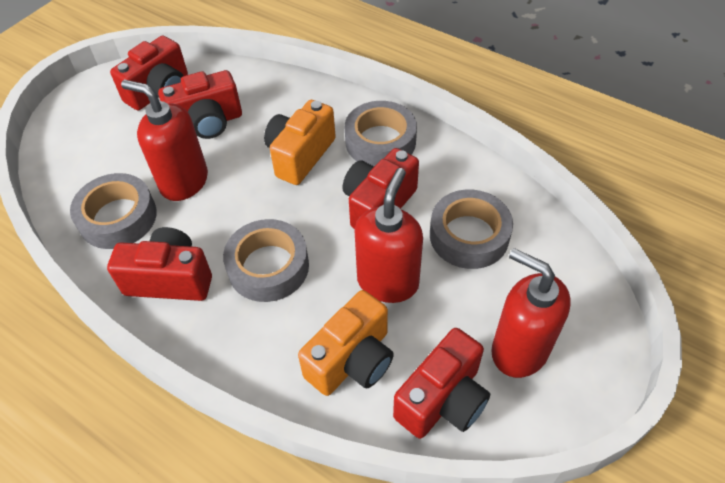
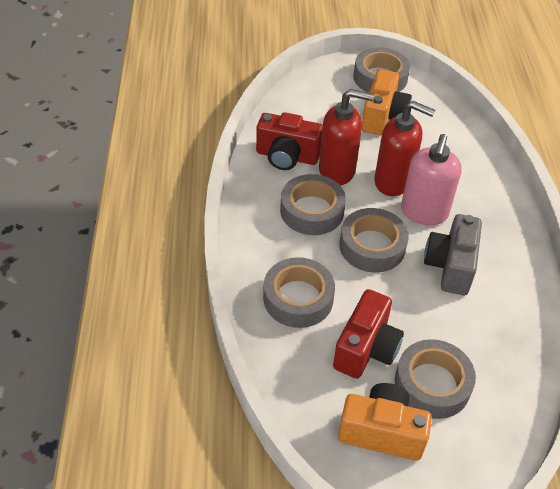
grey camera: 0 -> 1
grey tape: 4 -> 5
pink soap dispenser: 0 -> 1
red camera: 5 -> 2
red soap dispenser: 3 -> 2

